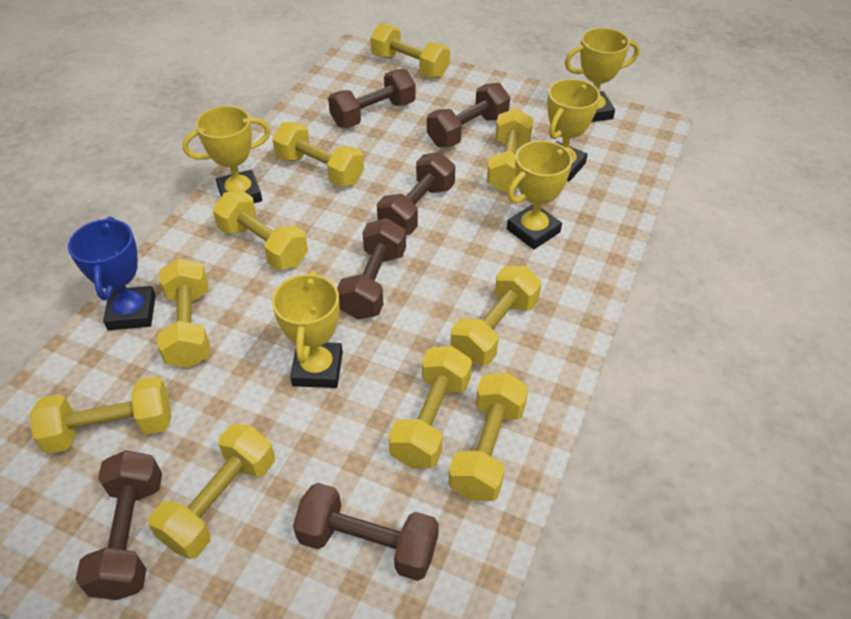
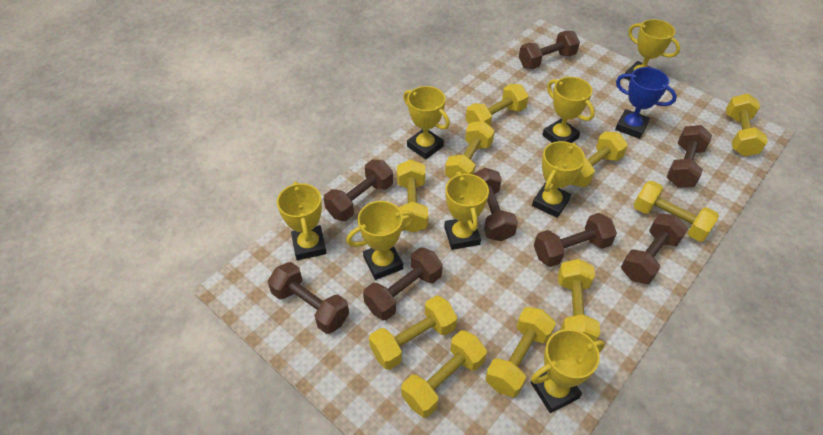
brown dumbbell: 6 -> 8
yellow trophy: 5 -> 8

